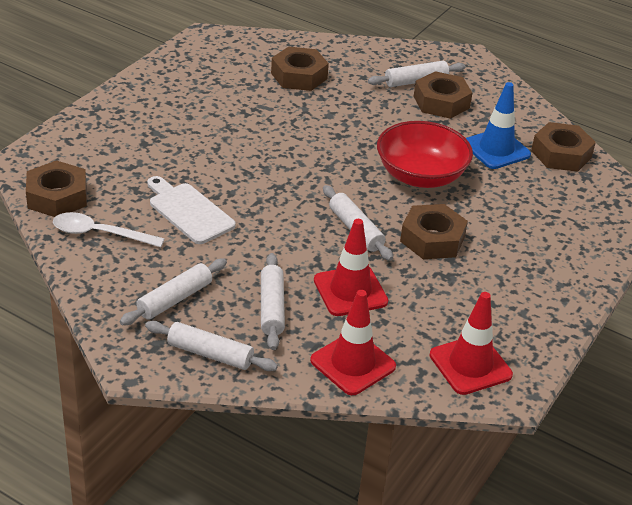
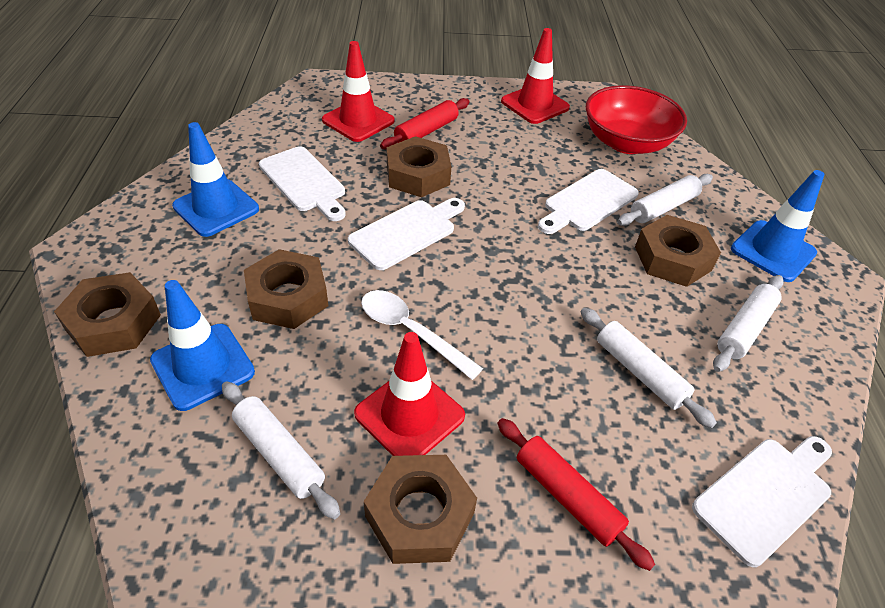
blue traffic cone: 1 -> 3
red rolling pin: 0 -> 2
white cutting board: 1 -> 4
white rolling pin: 5 -> 4

